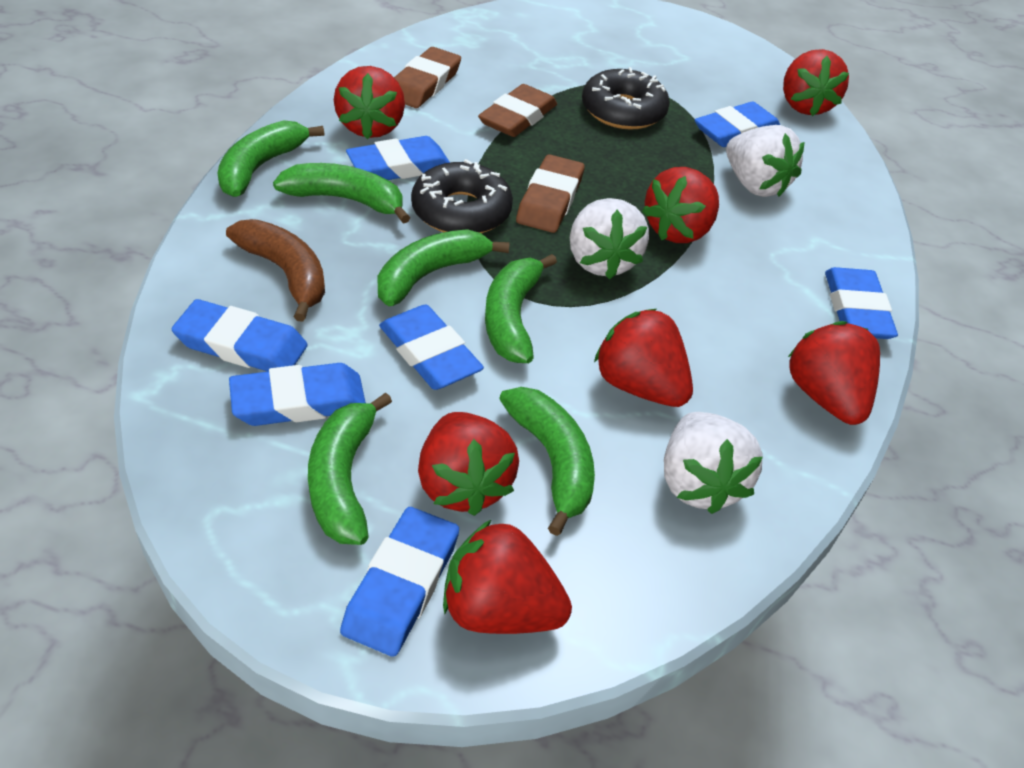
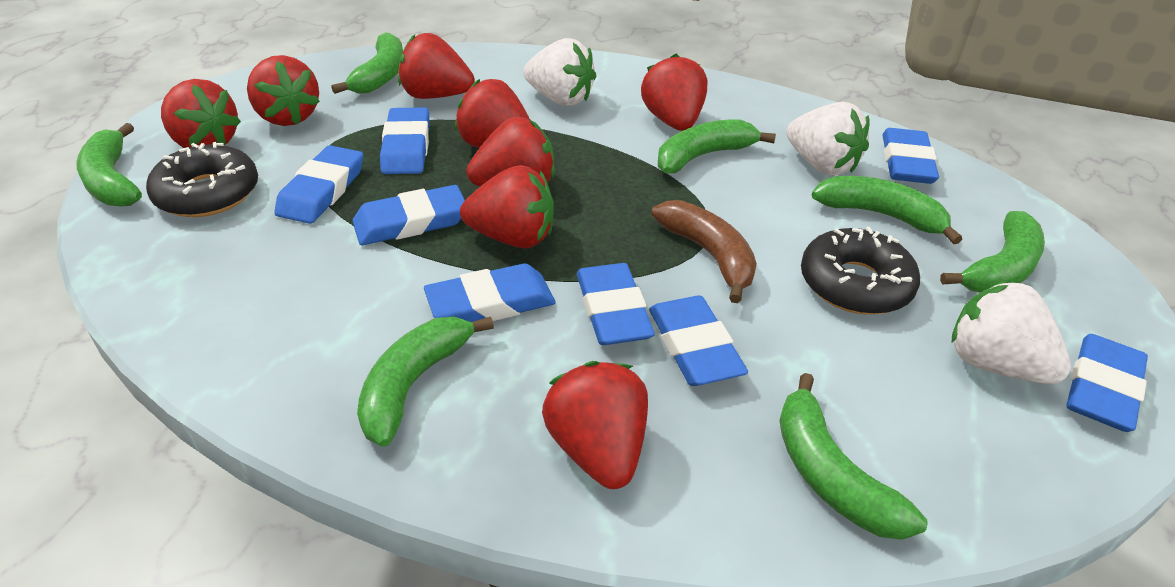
blue eraser: 7 -> 8
brown eraser: 3 -> 0
green banana: 6 -> 7
red strawberry: 7 -> 8

